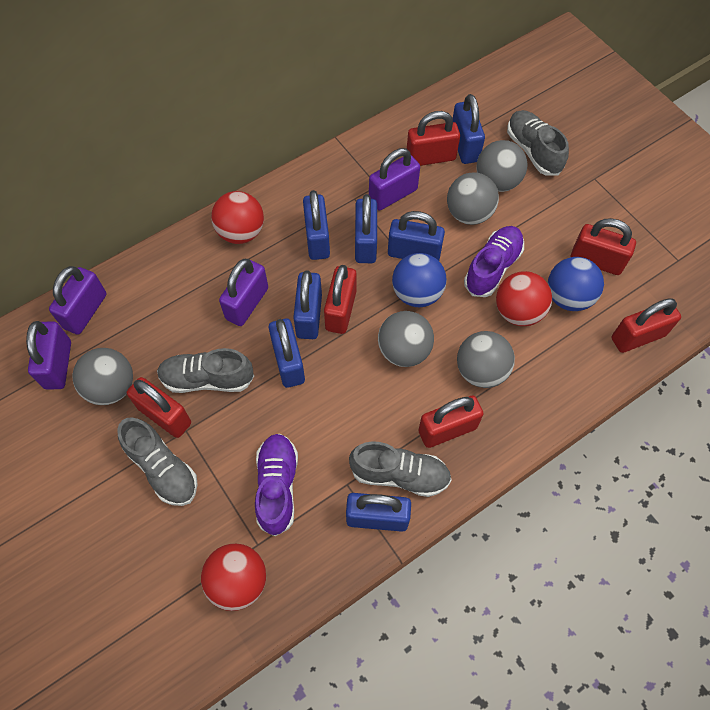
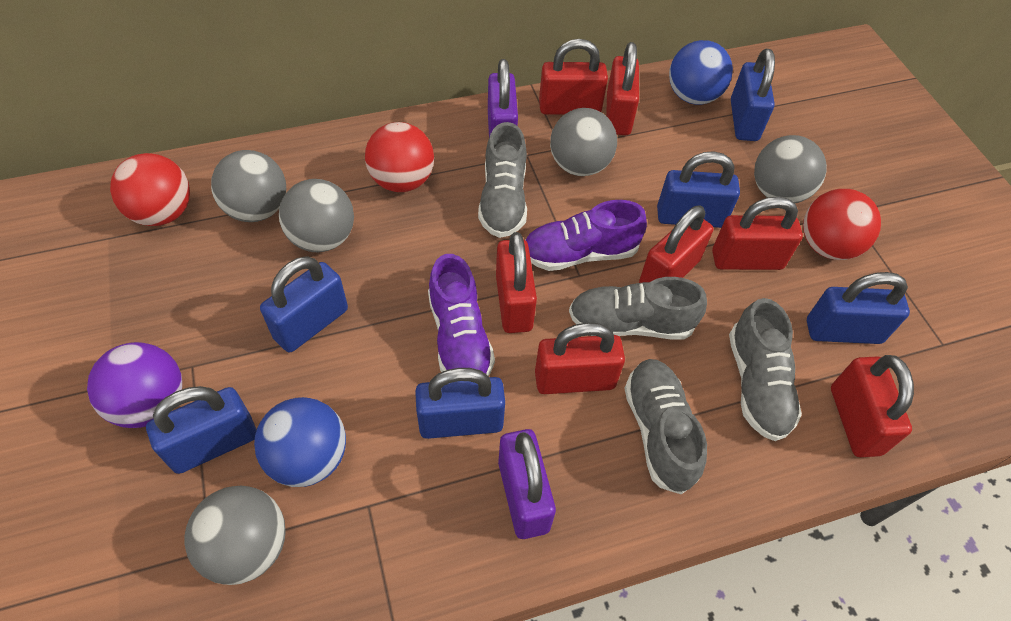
blue padlock: 7 -> 6
purple ball: 0 -> 1
purple padlock: 4 -> 2
red padlock: 6 -> 7

